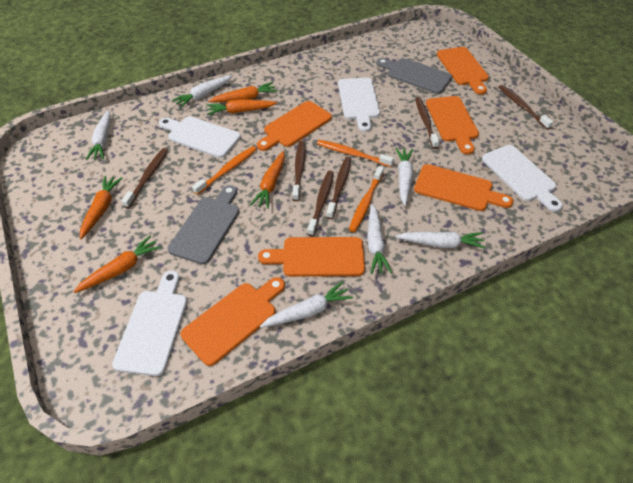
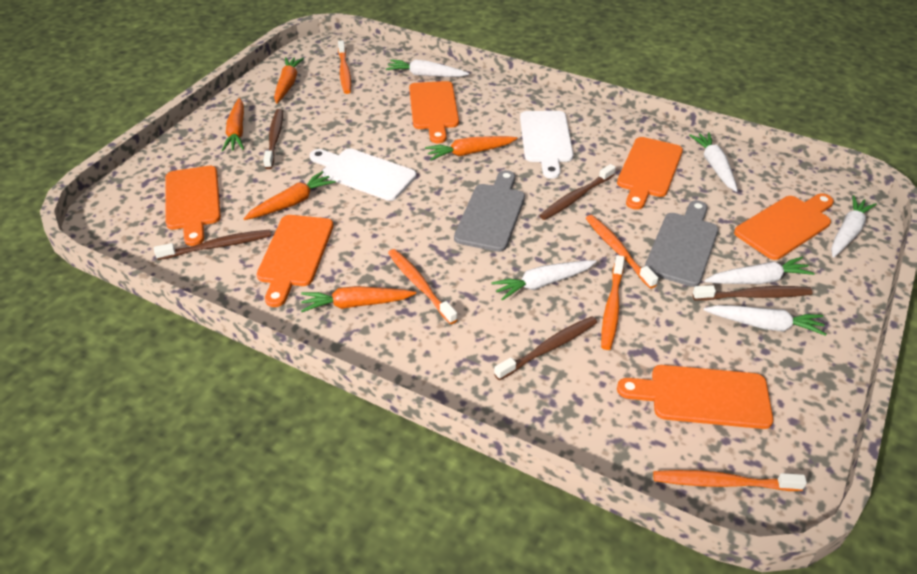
brown toothbrush: 6 -> 5
orange toothbrush: 3 -> 5
white cutting board: 4 -> 2

